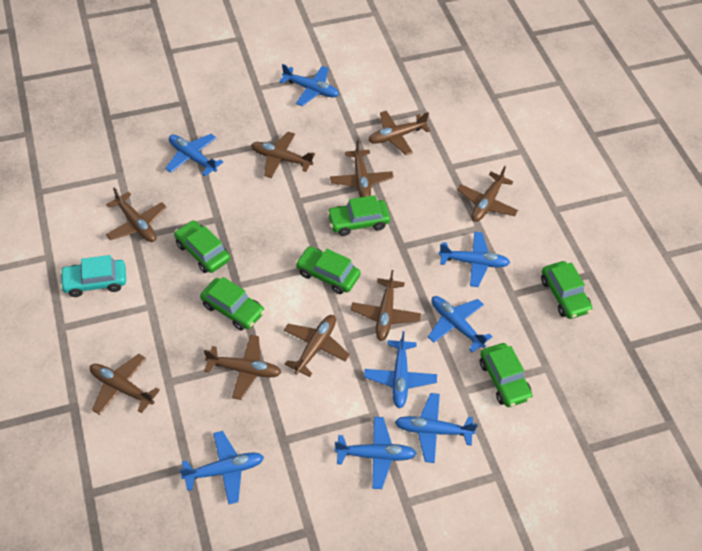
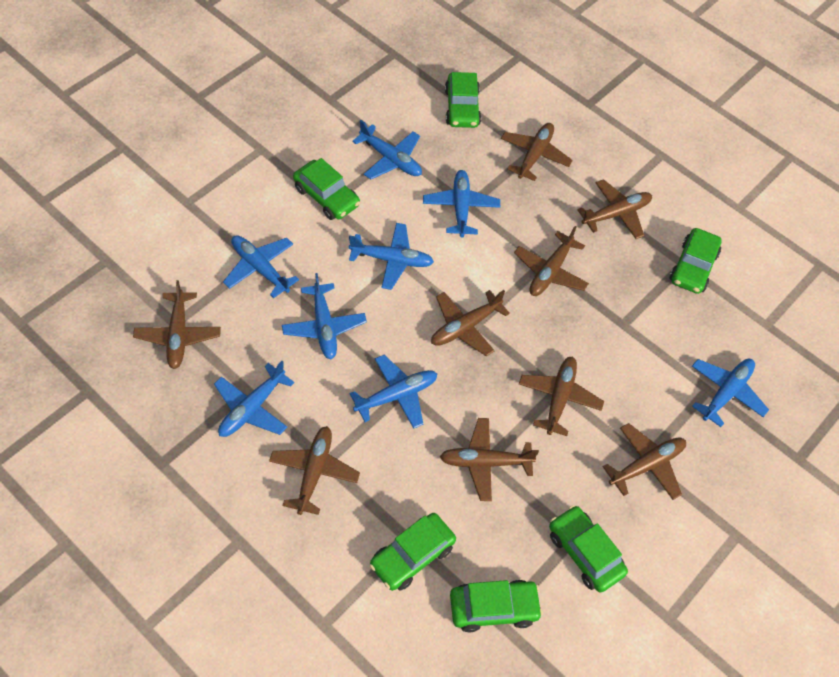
turquoise car: 1 -> 0

